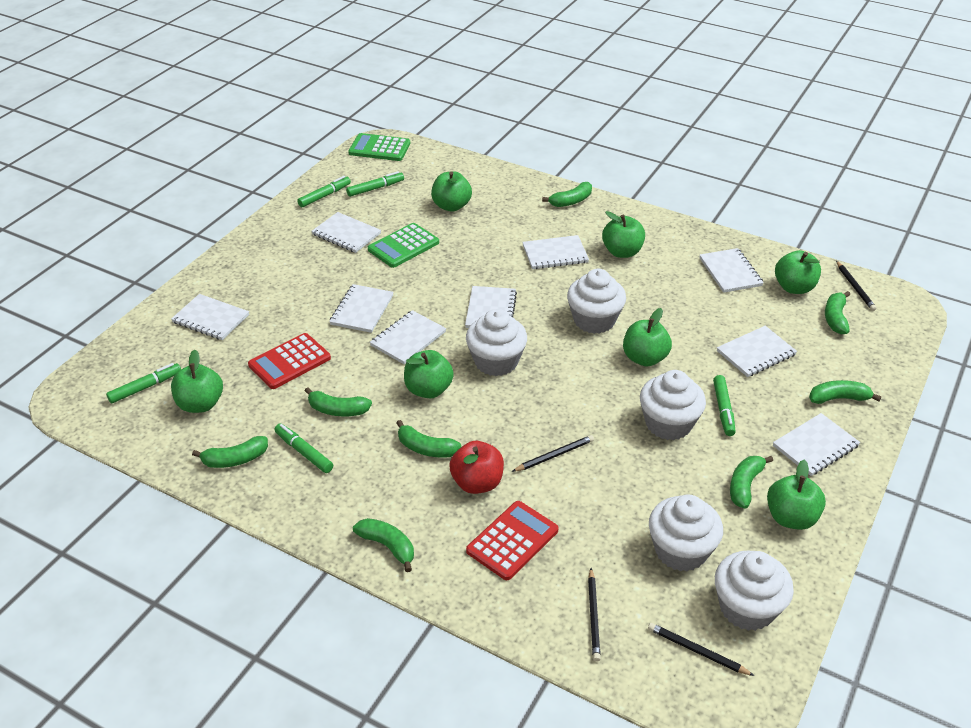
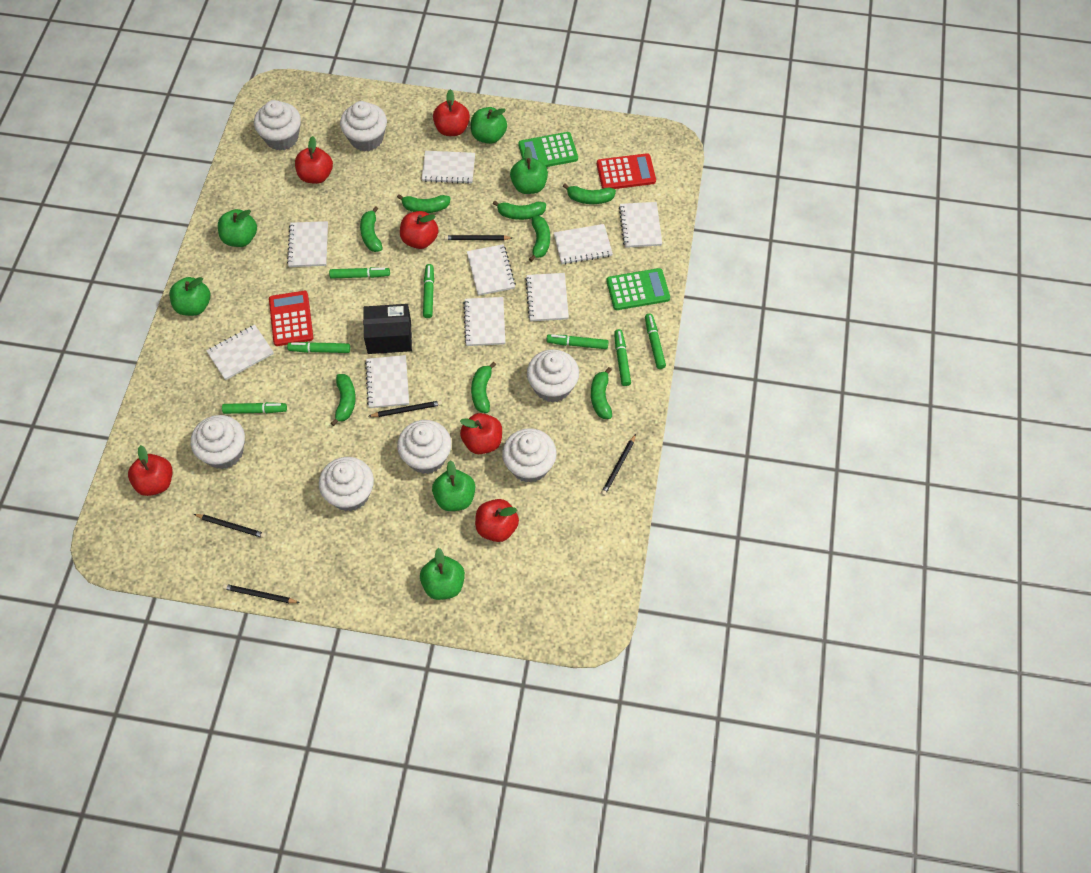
black box: 0 -> 1
black pencil: 4 -> 5
green apple: 7 -> 6
green marker: 5 -> 7
red apple: 1 -> 6
white cupcake: 5 -> 7

